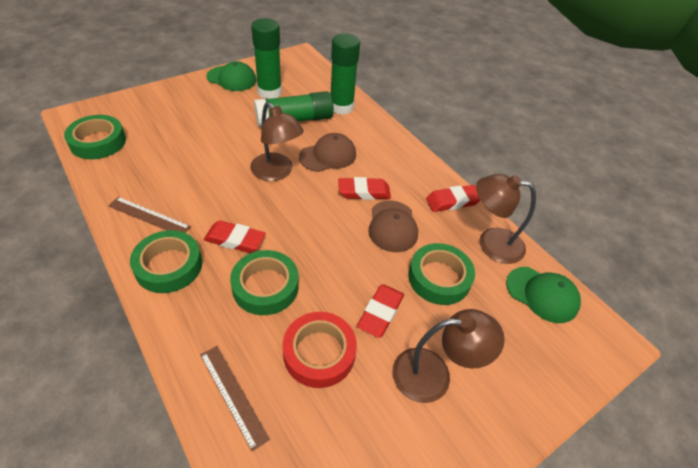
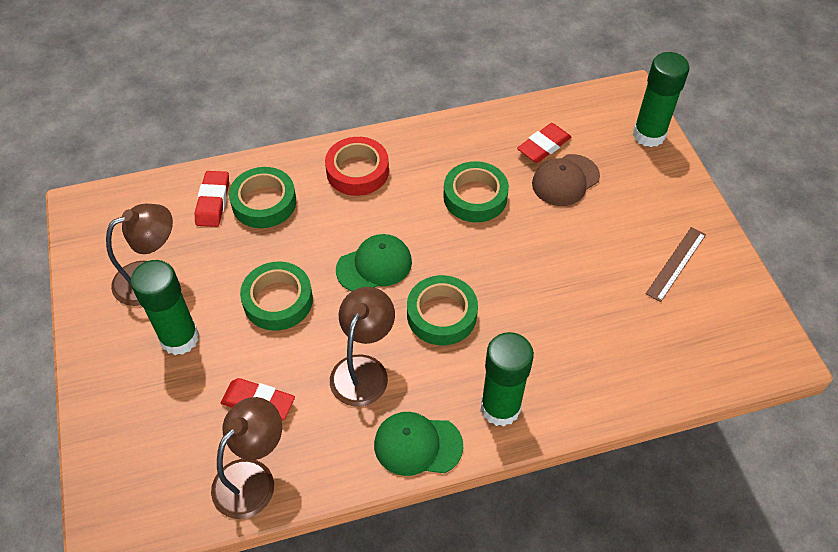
brown cap: 2 -> 1
brown ruler: 2 -> 1
red eraser: 4 -> 3

